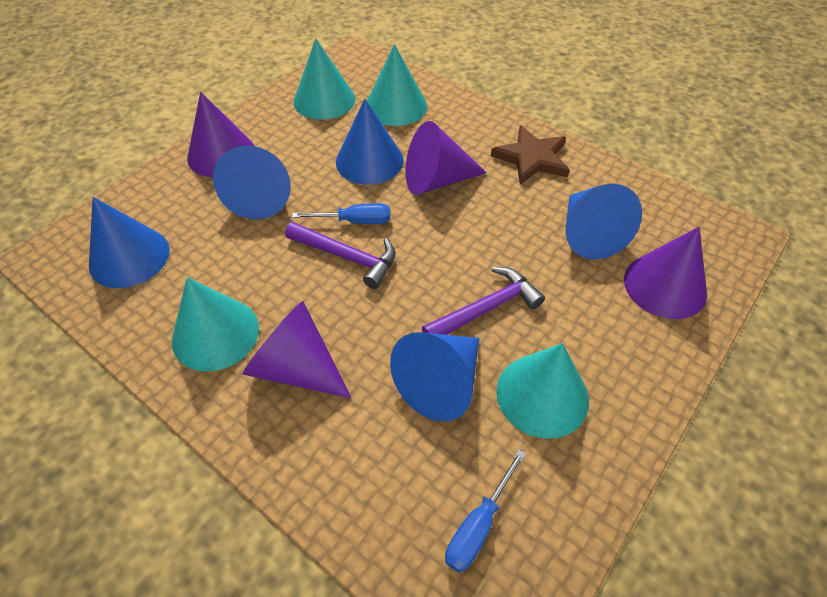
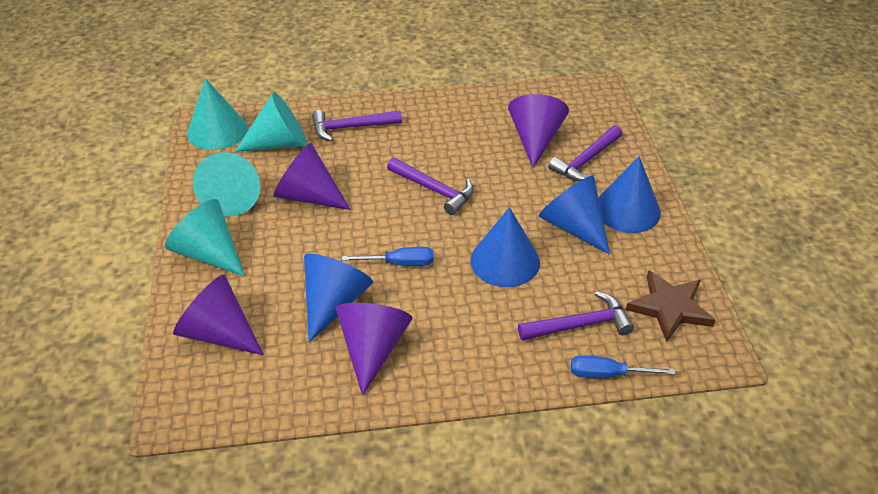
blue cone: 5 -> 4
purple hammer: 2 -> 4

